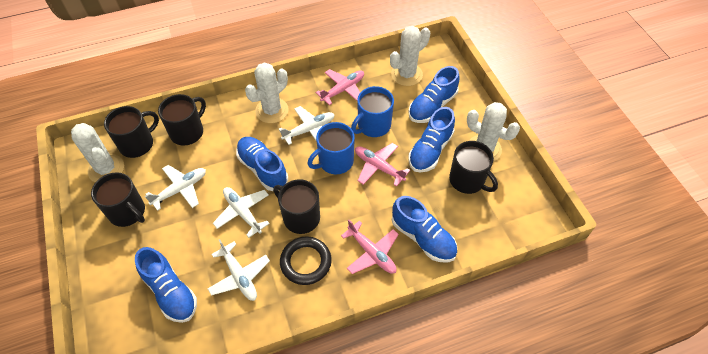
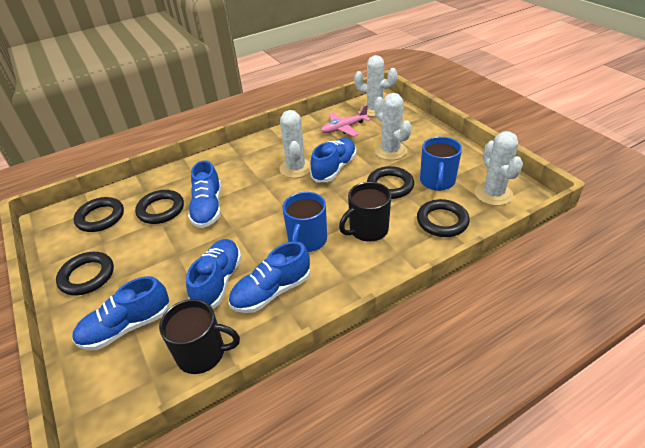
black mug: 5 -> 2
black ring: 1 -> 5
pink plane: 3 -> 1
white plane: 4 -> 0

